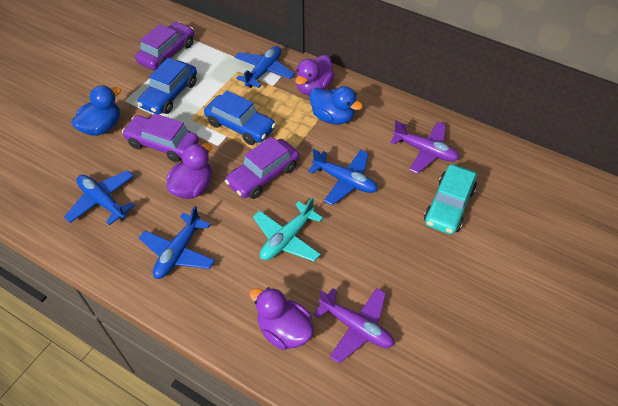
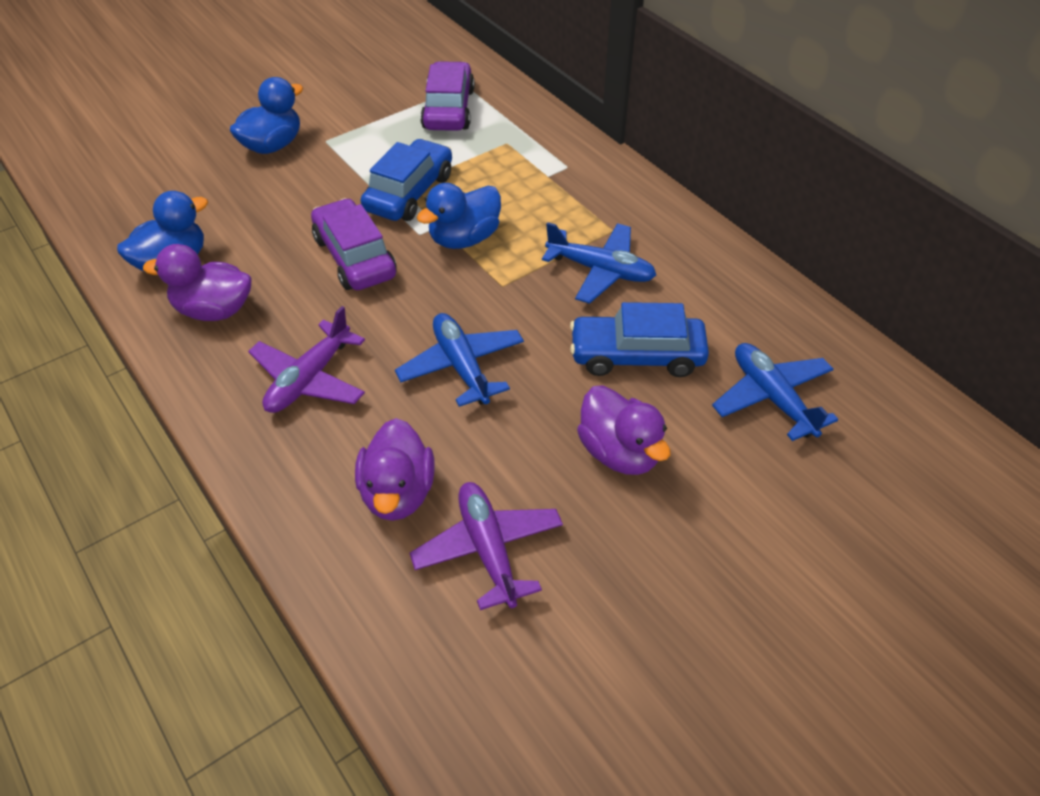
blue duck: 2 -> 3
blue plane: 4 -> 3
purple car: 3 -> 2
turquoise car: 1 -> 0
turquoise plane: 1 -> 0

